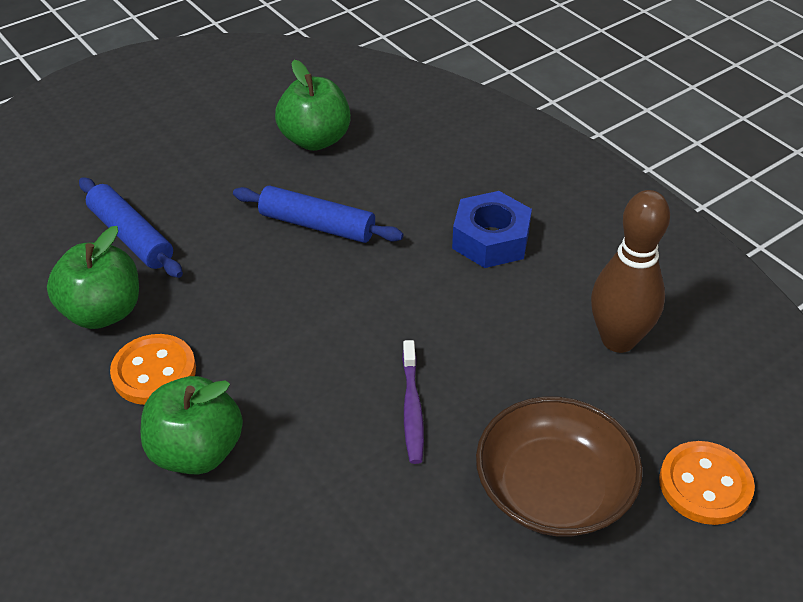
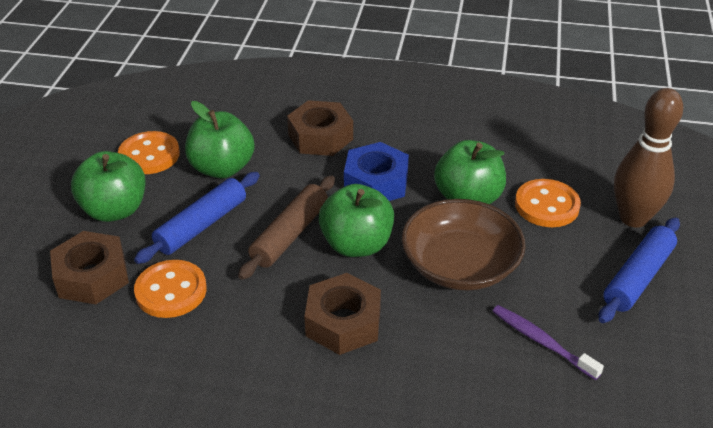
brown nut: 0 -> 3
brown rolling pin: 0 -> 1
green apple: 3 -> 4
orange button: 2 -> 3

